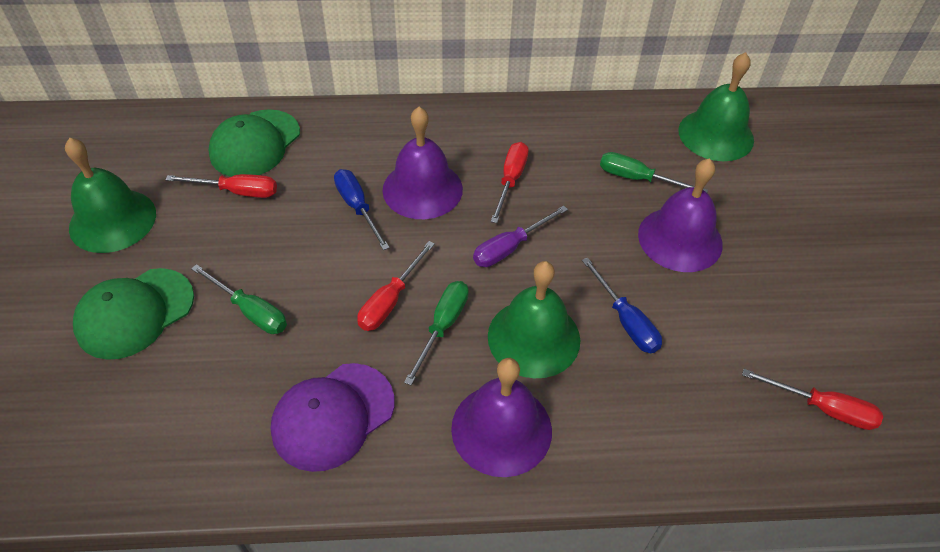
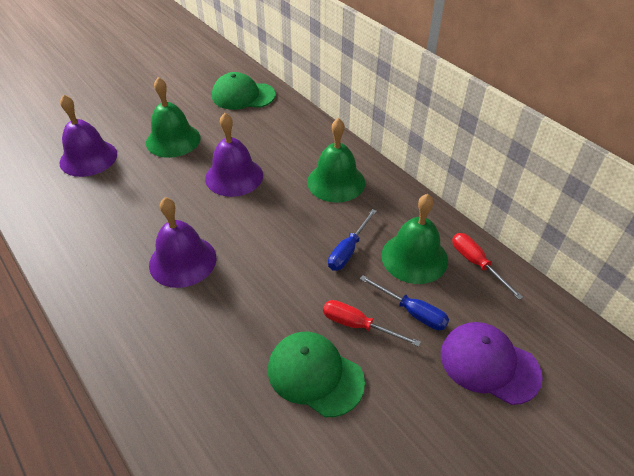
green screwdriver: 3 -> 0
purple screwdriver: 1 -> 0
red screwdriver: 4 -> 2

